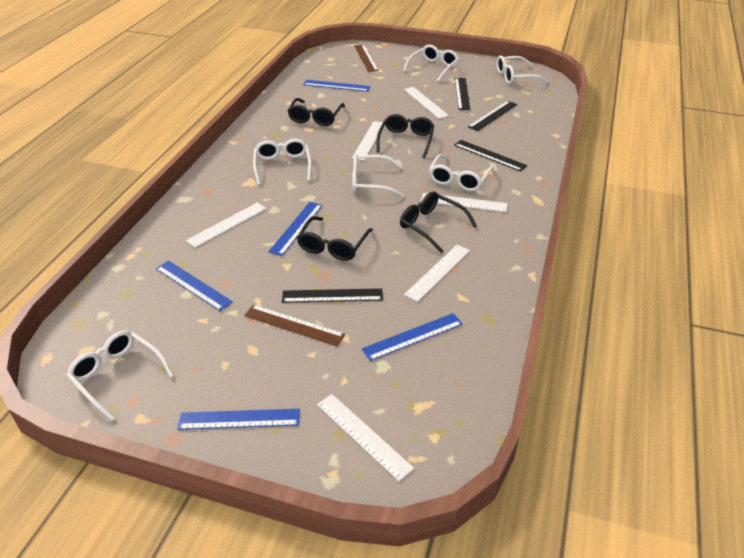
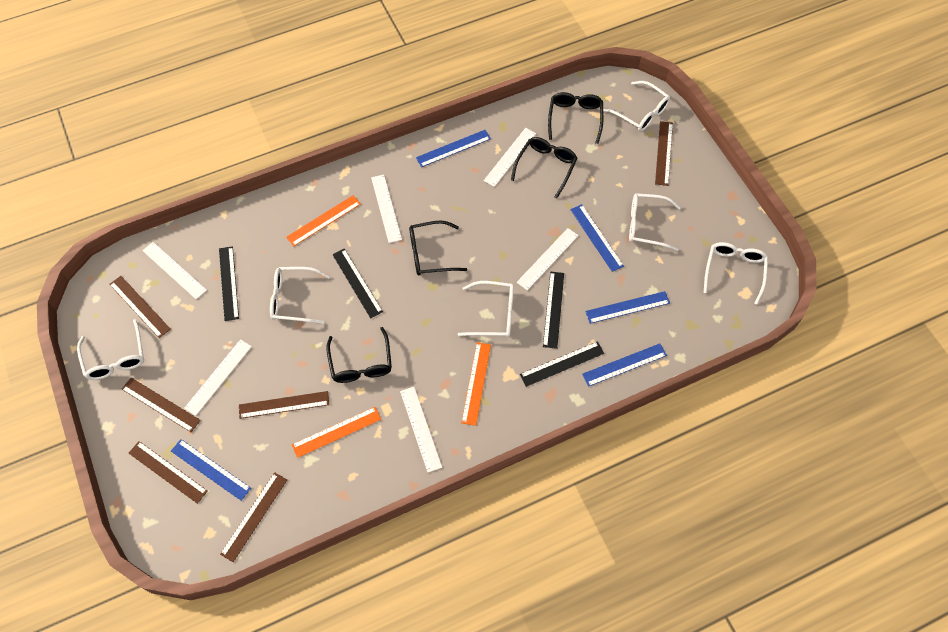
brown ruler: 2 -> 6
orange ruler: 0 -> 3

